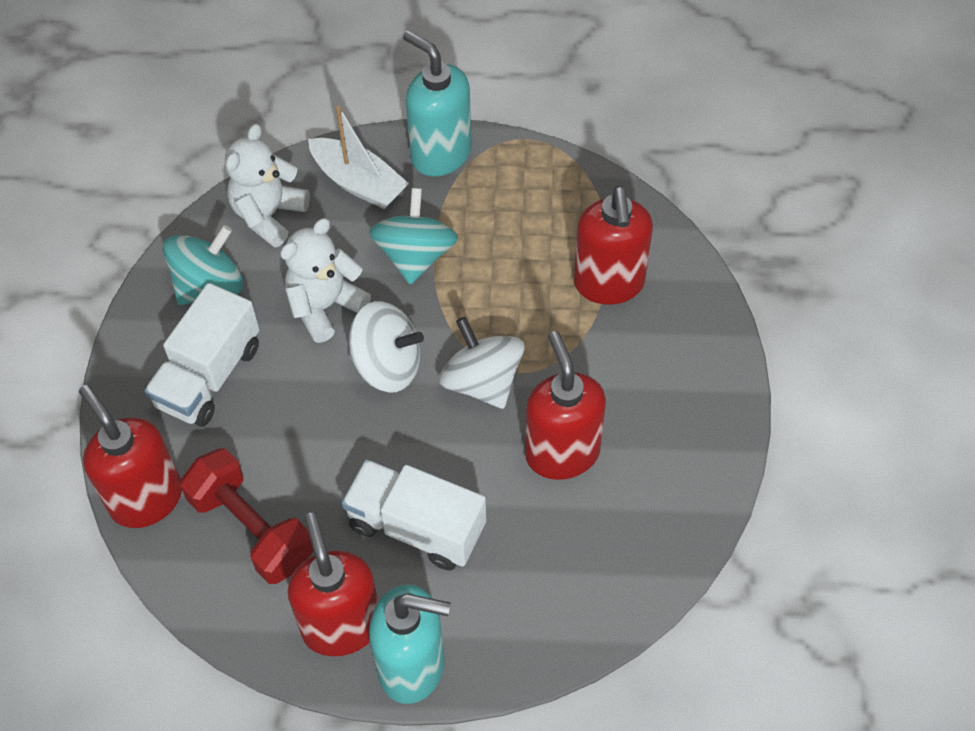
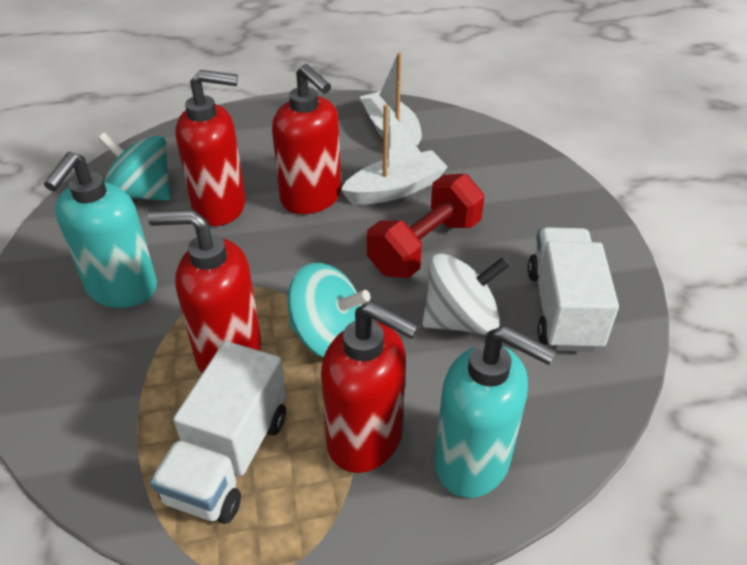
white boat: 1 -> 2
white spinning top: 2 -> 1
white teddy bear: 2 -> 0

